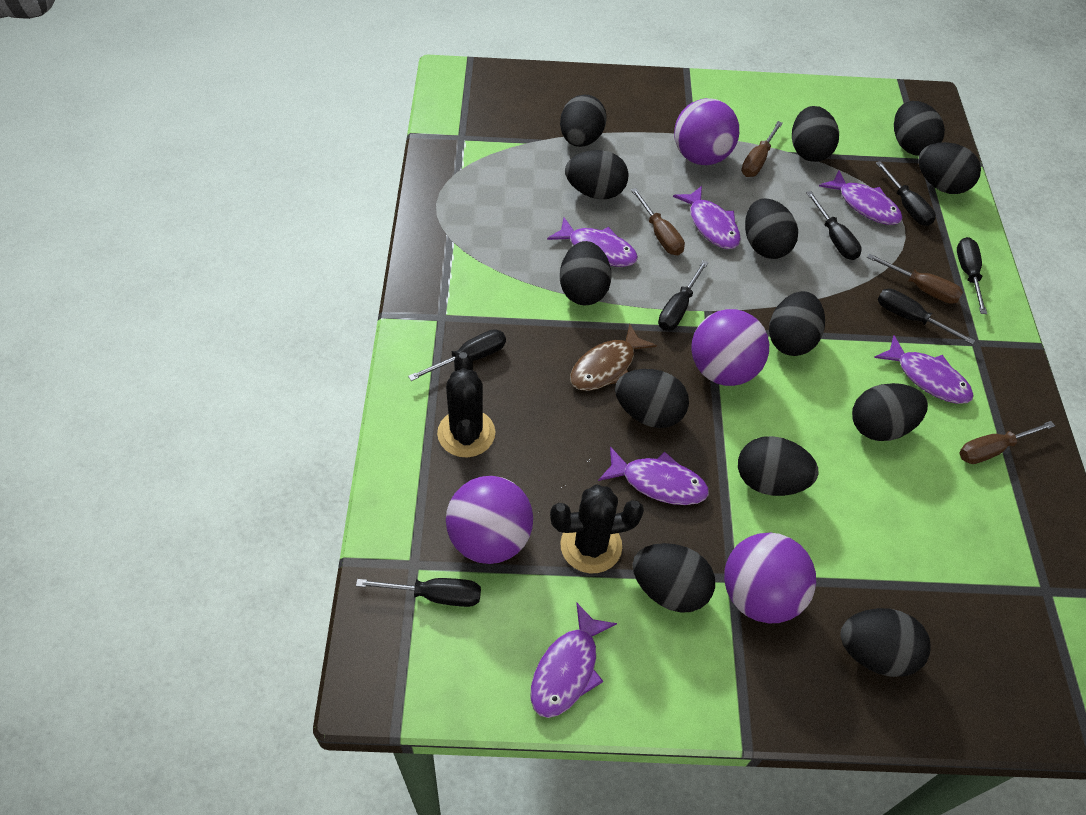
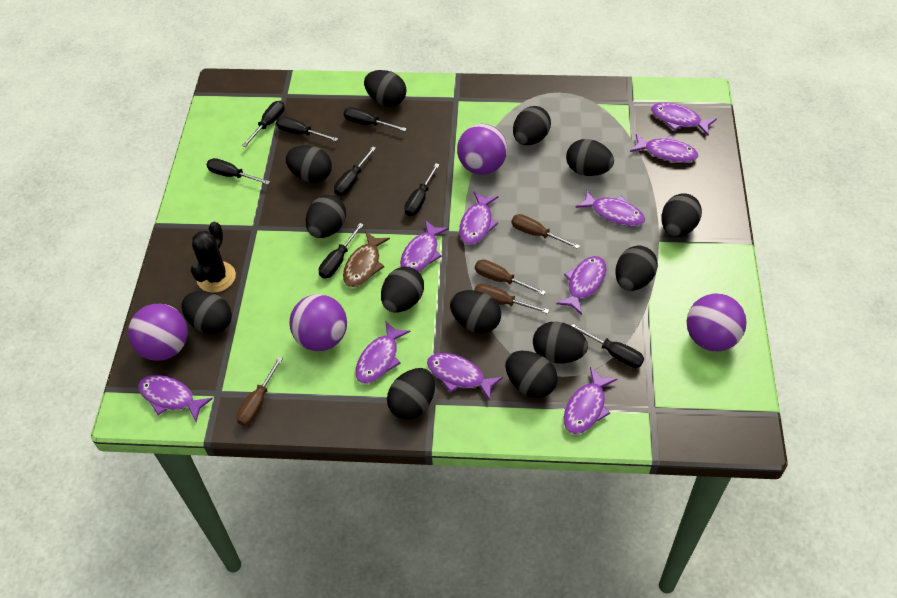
black cactus: 2 -> 1
black screwdriver: 7 -> 8
purple fish: 6 -> 10

